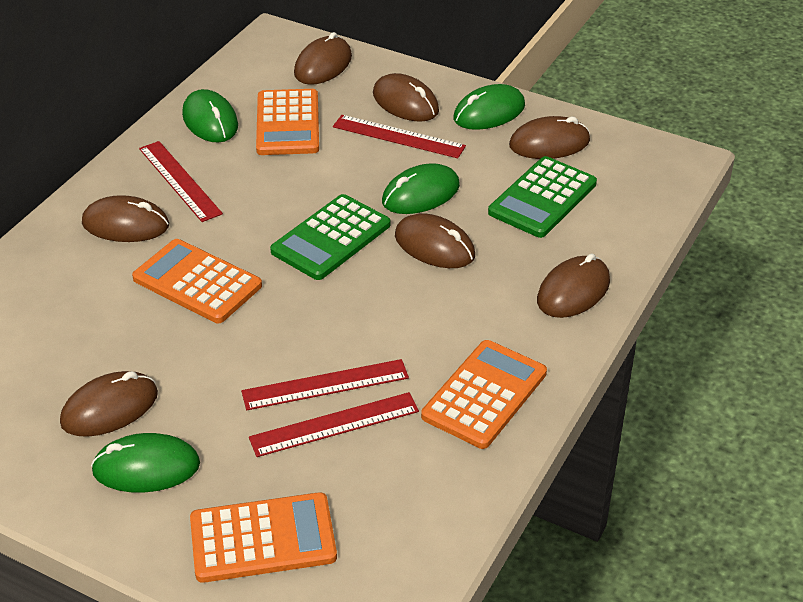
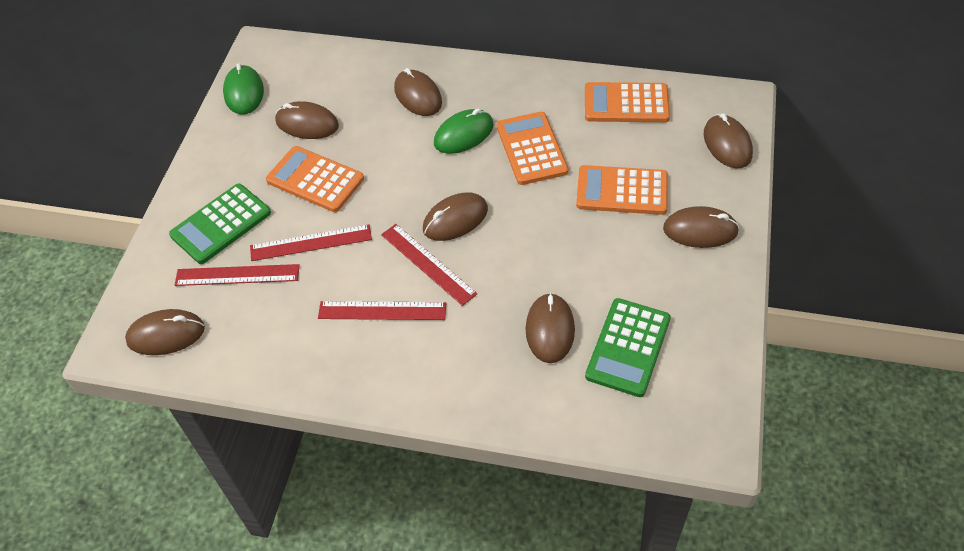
green mouse: 4 -> 2

